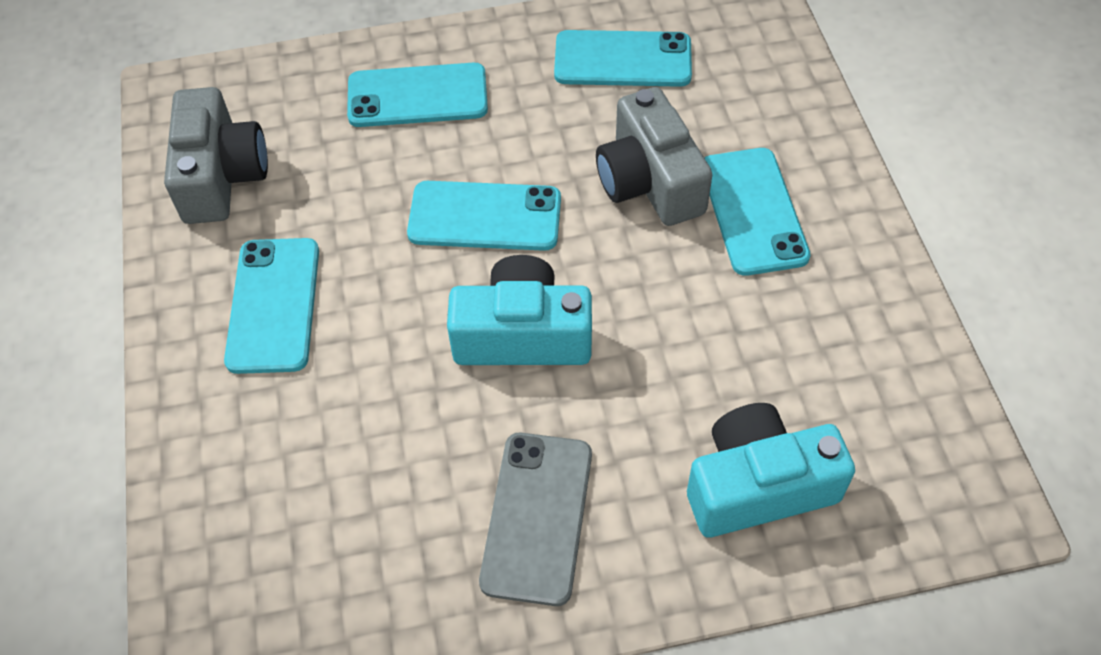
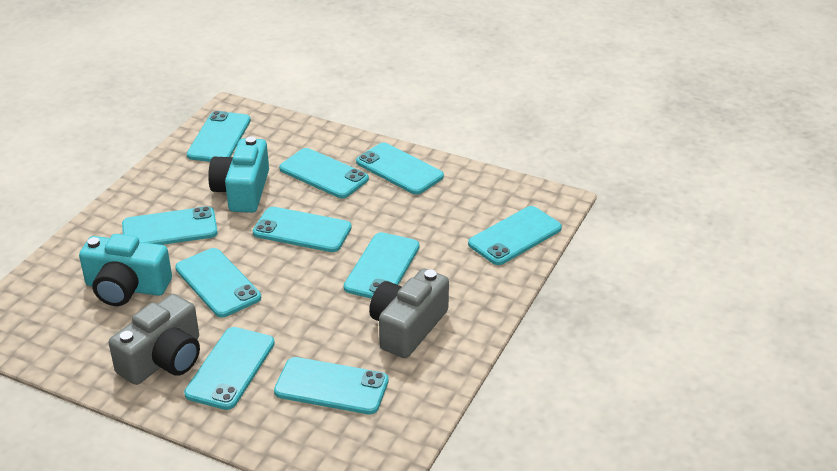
grey phone: 1 -> 0
turquoise phone: 5 -> 10

